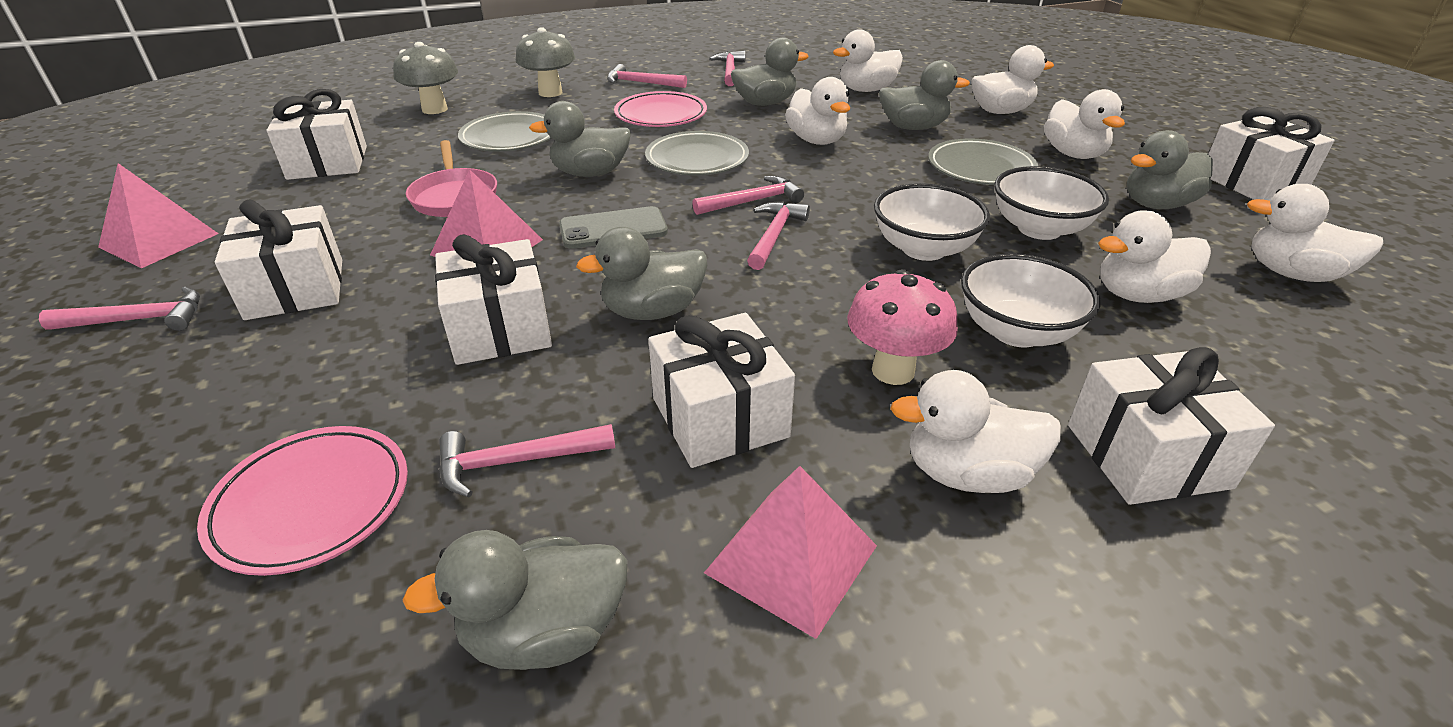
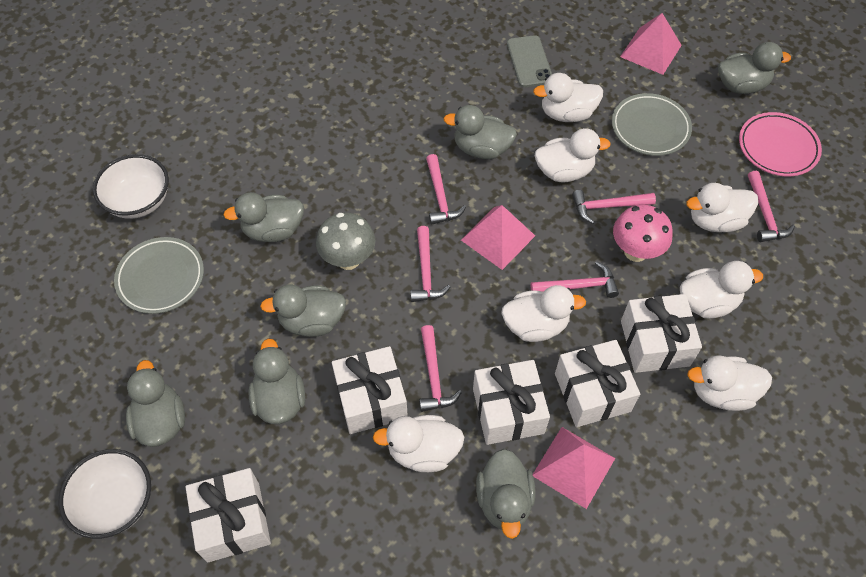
grey duck: 6 -> 7
grey mushroom: 2 -> 1
grey plate: 3 -> 2
pink pan: 1 -> 0
pink plate: 2 -> 1
white bowl: 3 -> 2
white gift: 6 -> 5

